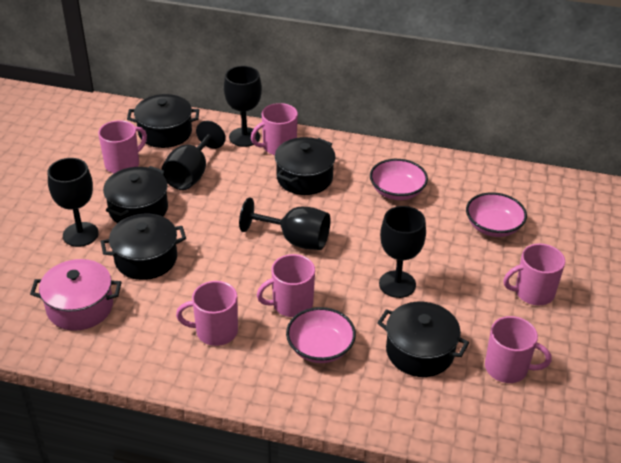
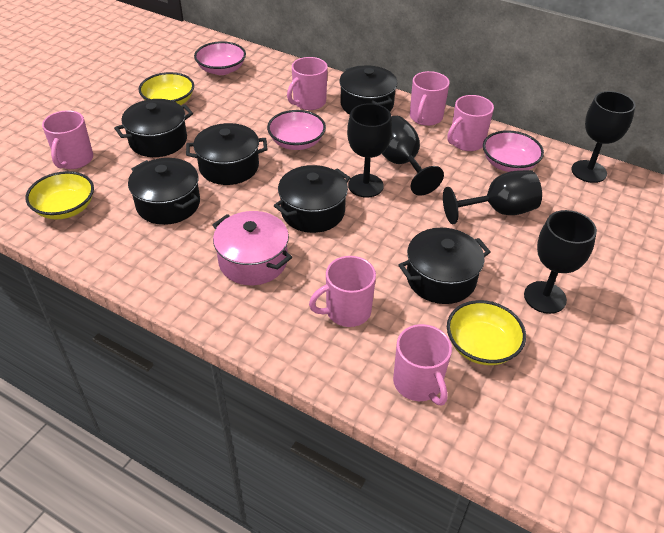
black pot: 5 -> 6
yellow bowl: 0 -> 3

